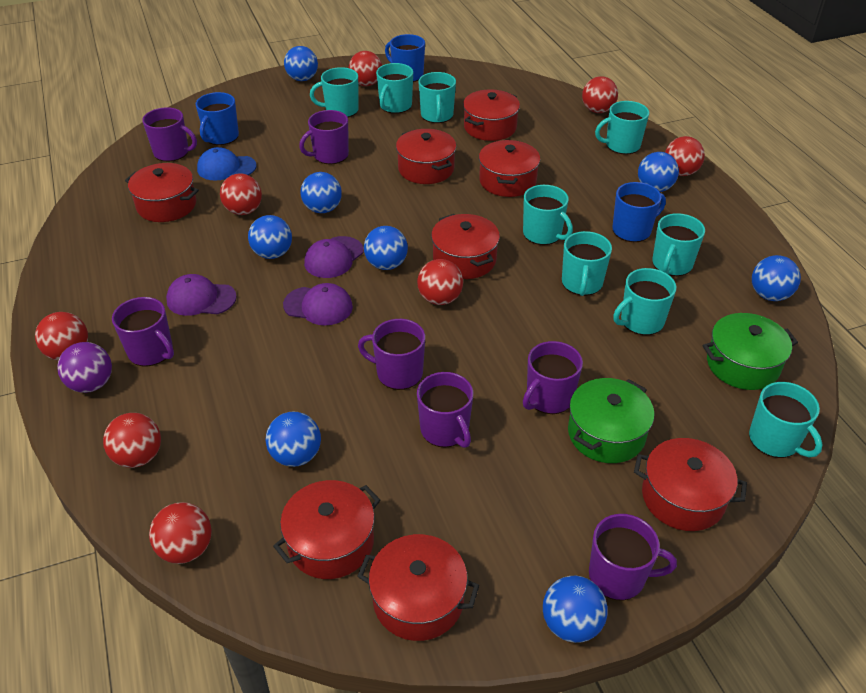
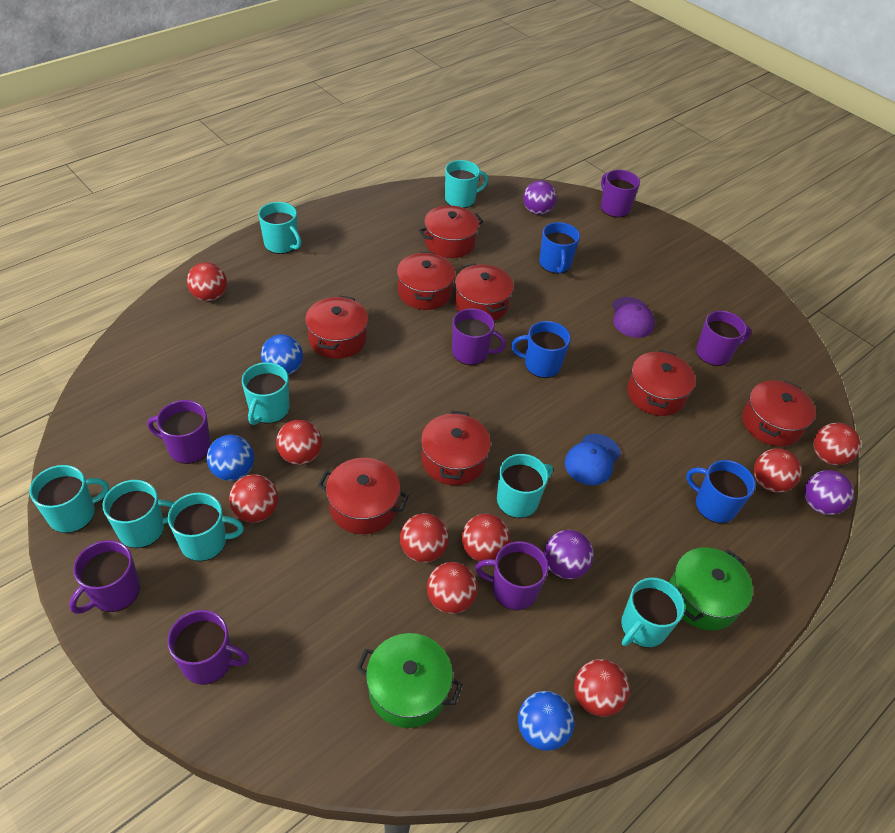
blue ball: 8 -> 3
purple ball: 1 -> 3
purple cap: 3 -> 1
red ball: 8 -> 9
turquoise mug: 9 -> 8

